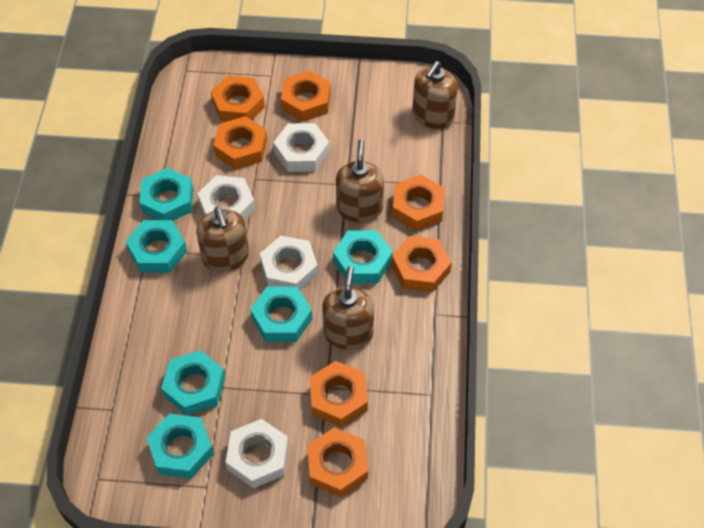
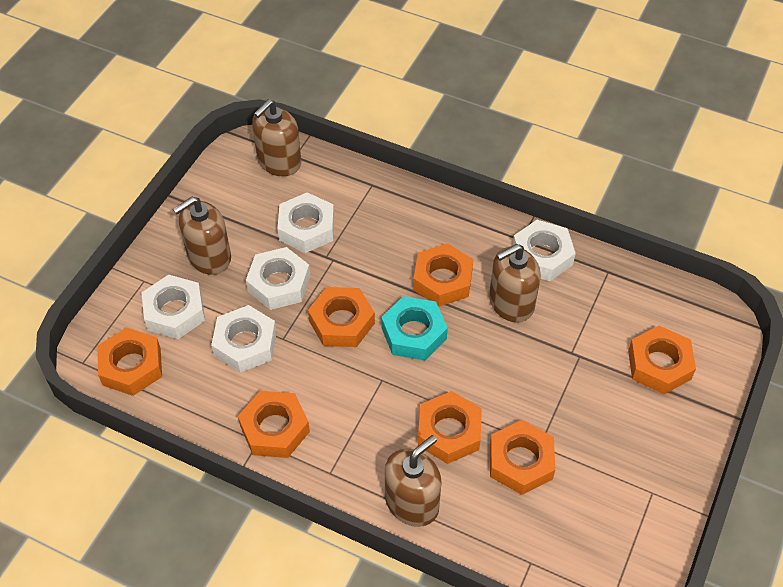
turquoise nut: 6 -> 1
white nut: 4 -> 5

